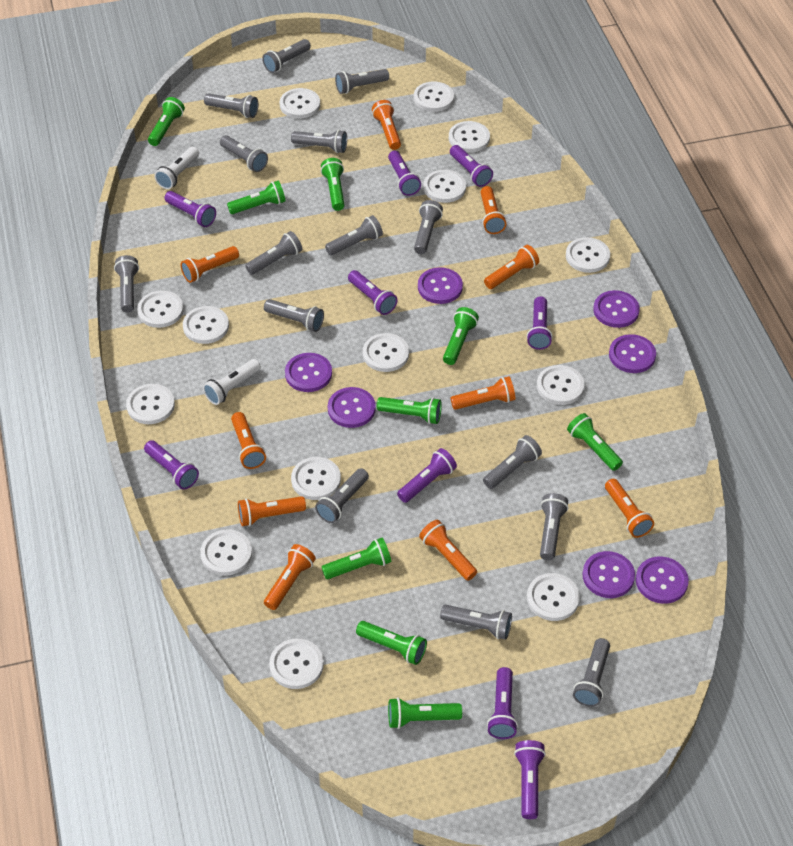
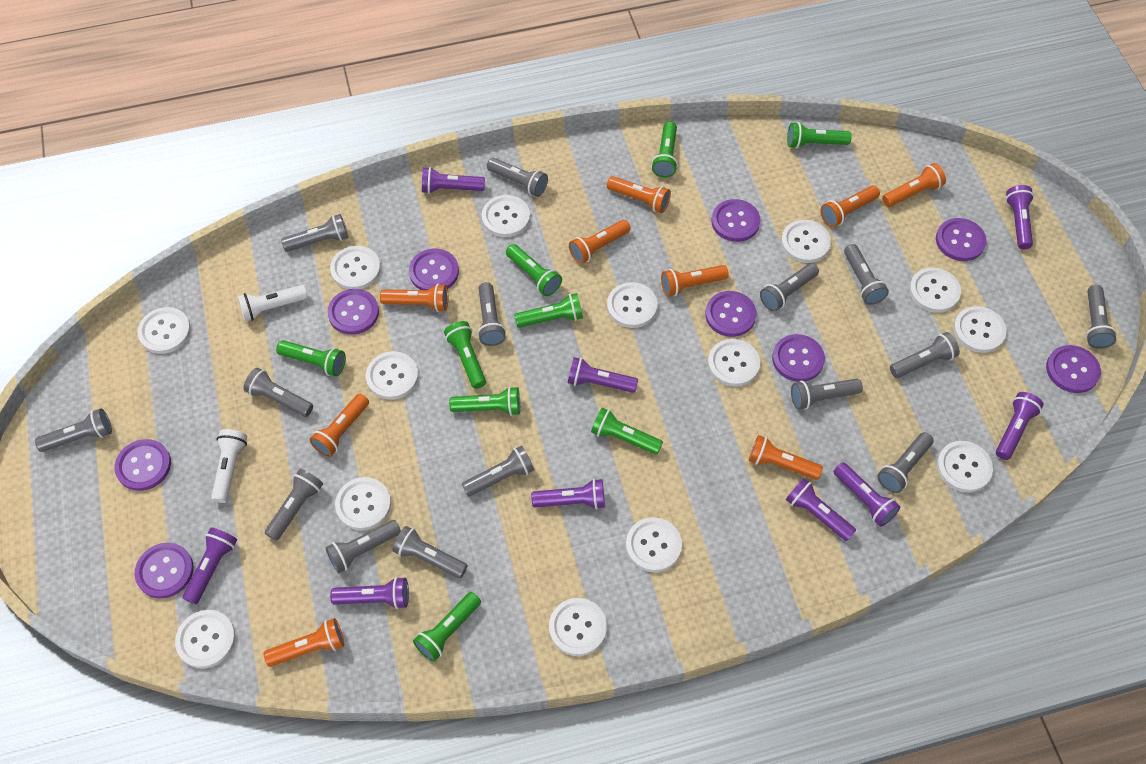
orange flashlight: 10 -> 9
purple button: 7 -> 9

